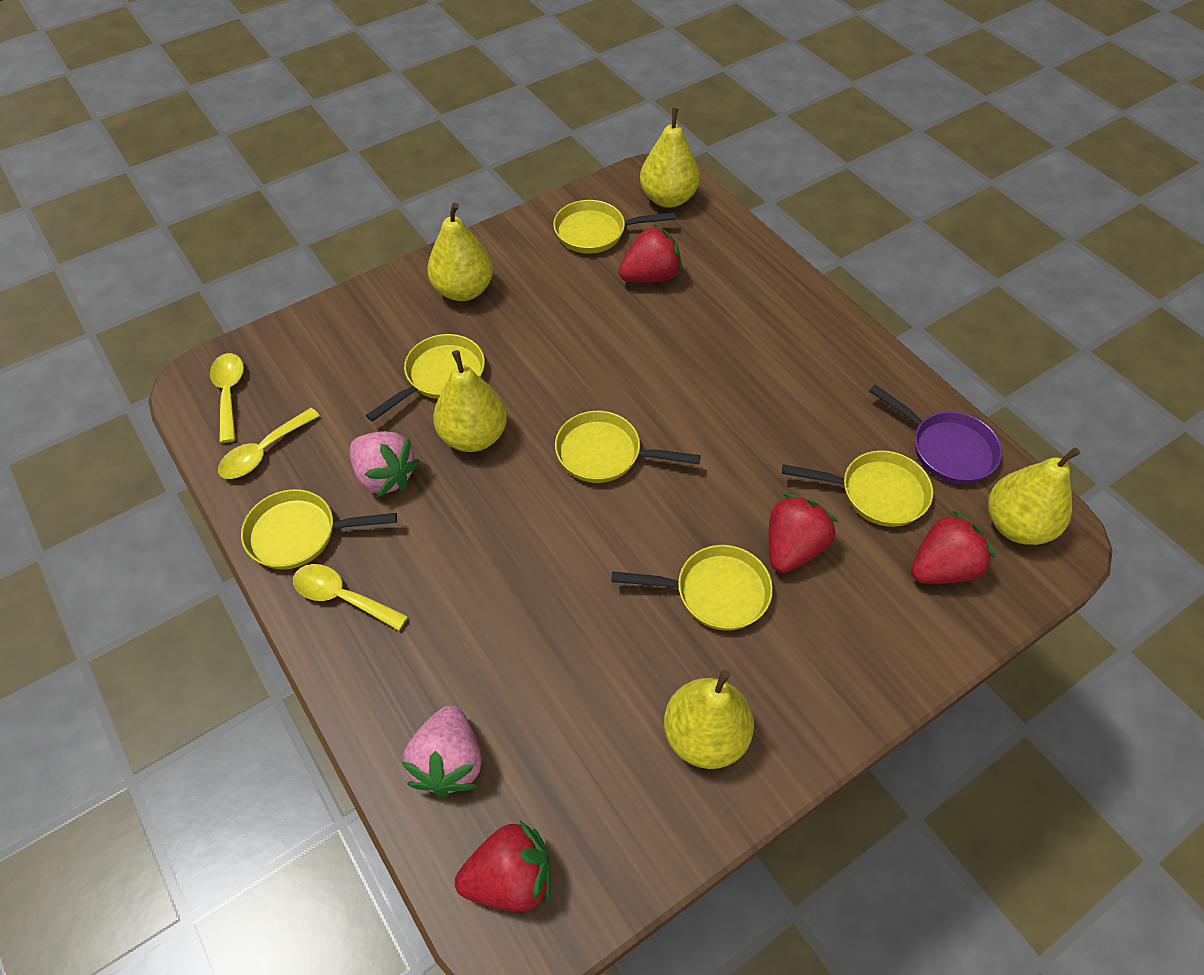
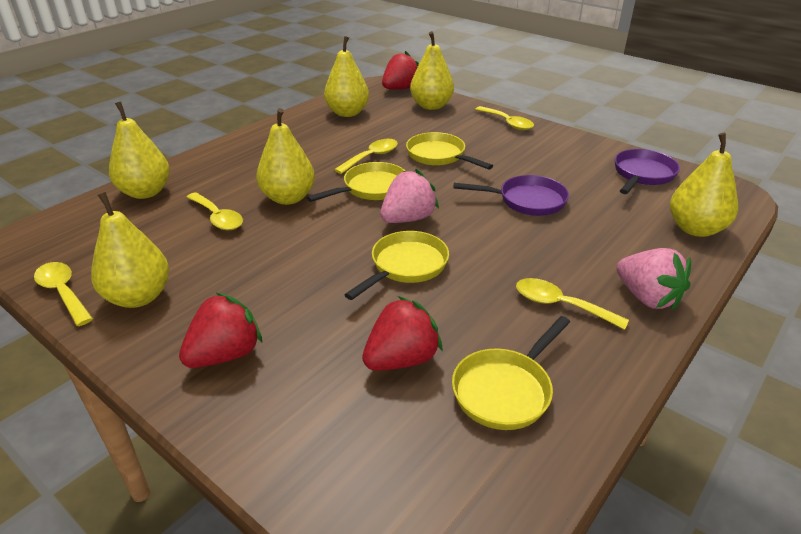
purple pan: 1 -> 2
red strawberry: 4 -> 3
yellow pan: 6 -> 4
yellow pear: 5 -> 6
yellow spoon: 3 -> 5

